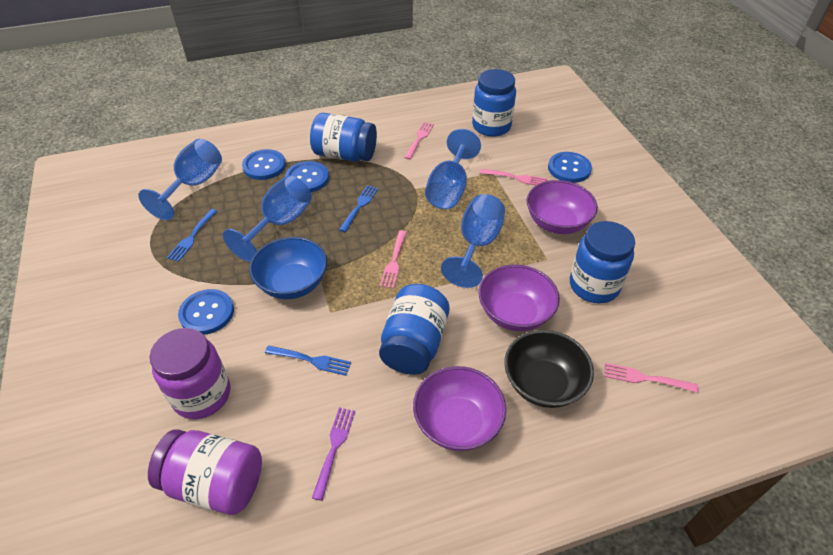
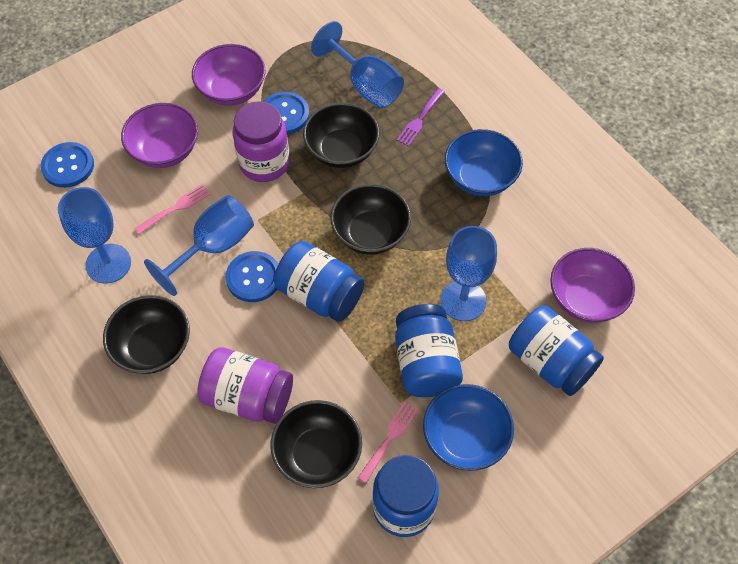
black bowl: 1 -> 4
blue bowl: 1 -> 2
blue button: 4 -> 3
blue fork: 3 -> 0
pink fork: 4 -> 2

